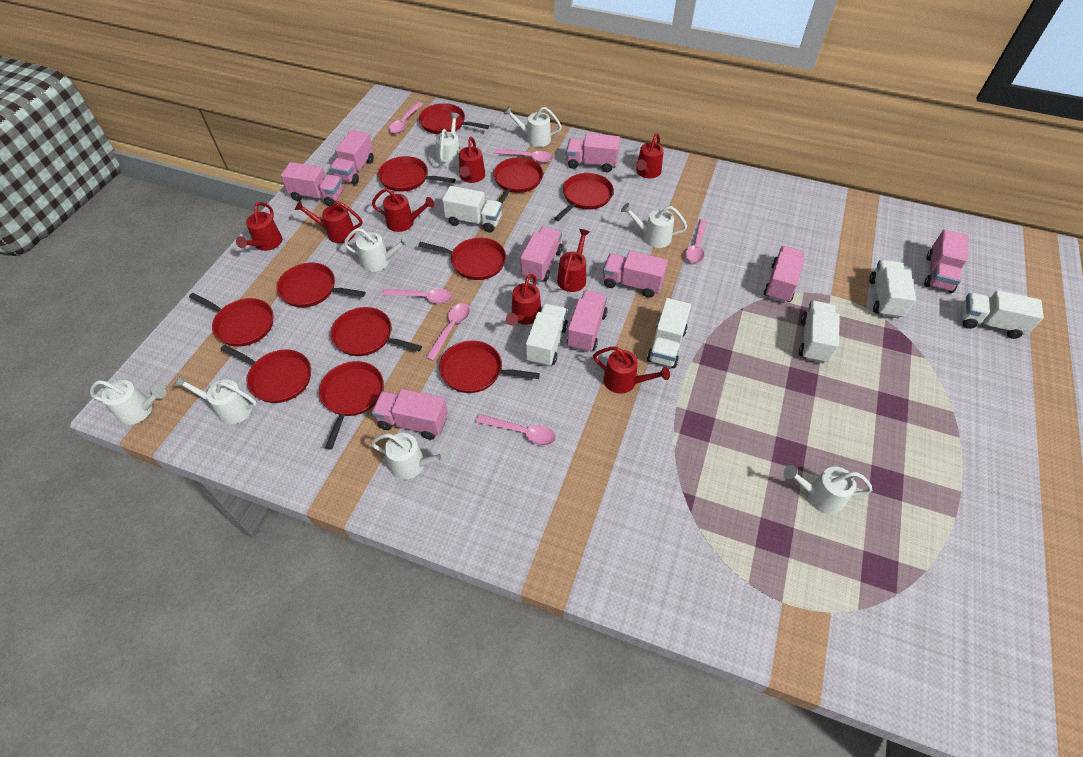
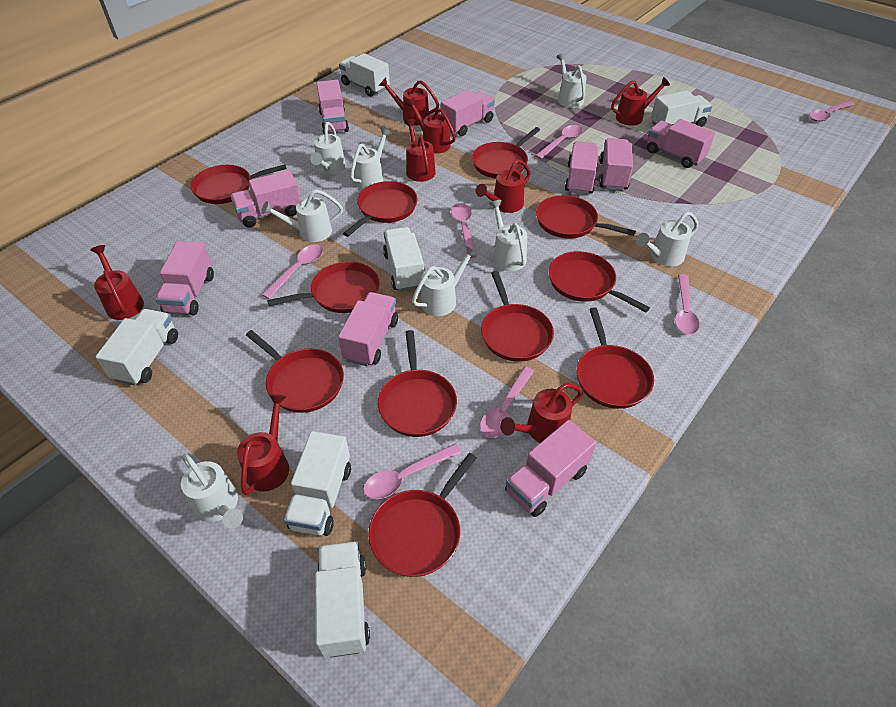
pink spoon: 6 -> 7

